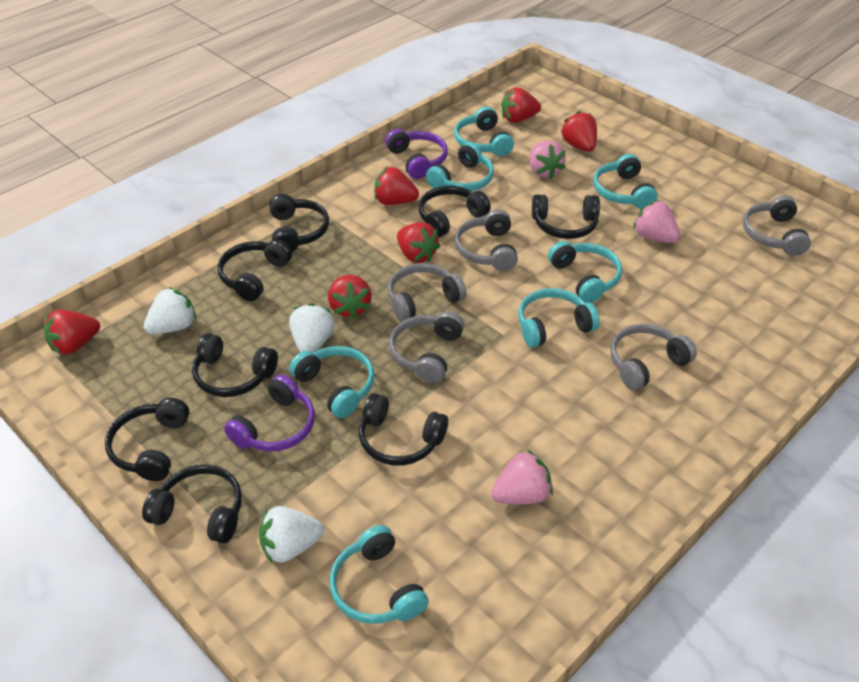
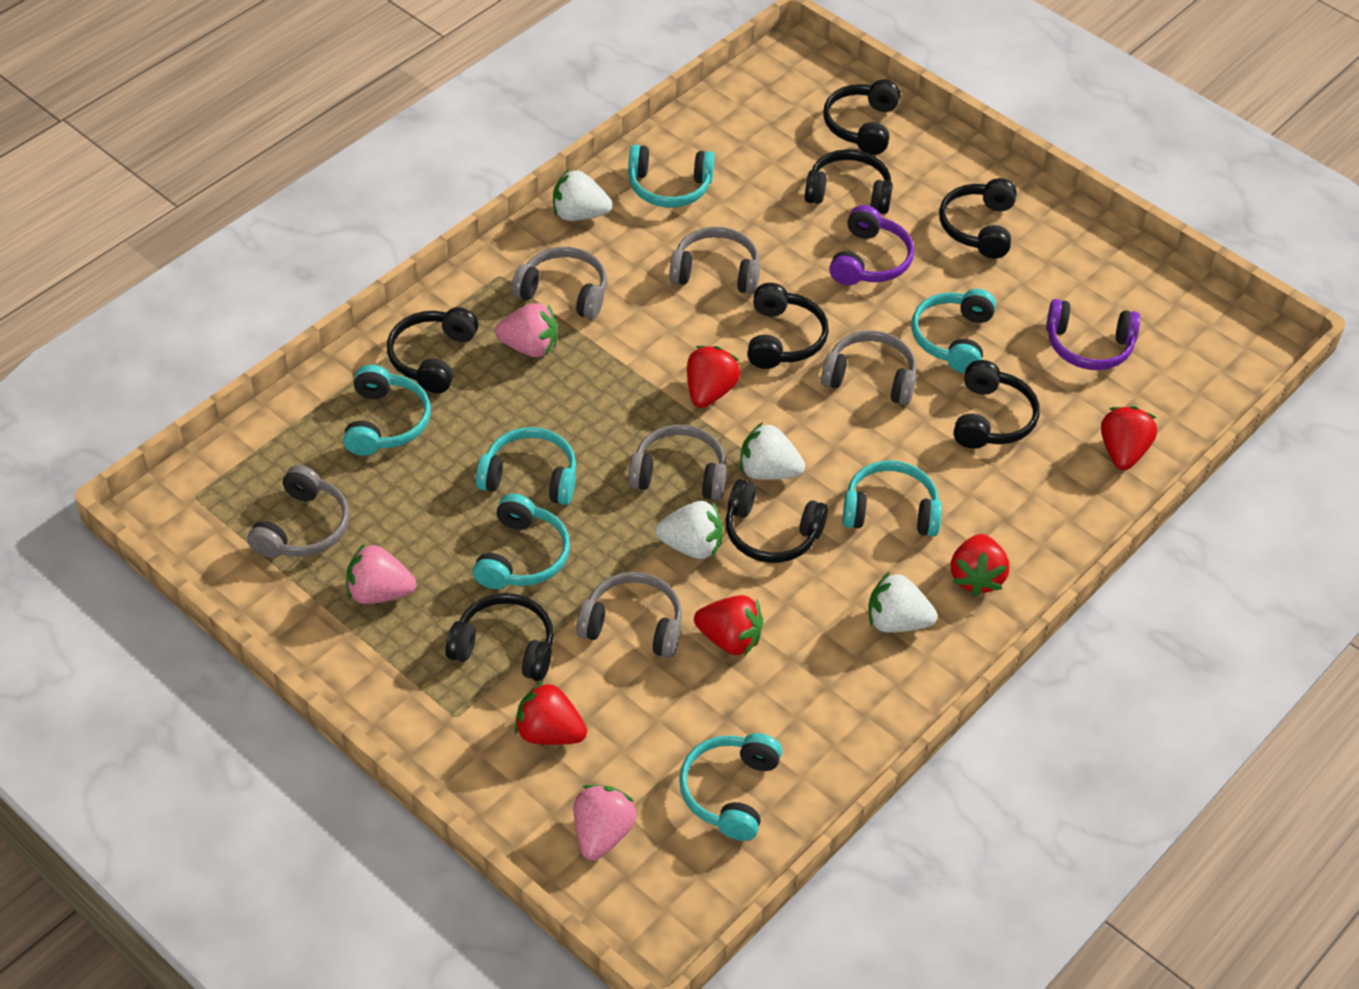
grey headphones: 5 -> 6
red strawberry: 6 -> 5
white strawberry: 3 -> 4

